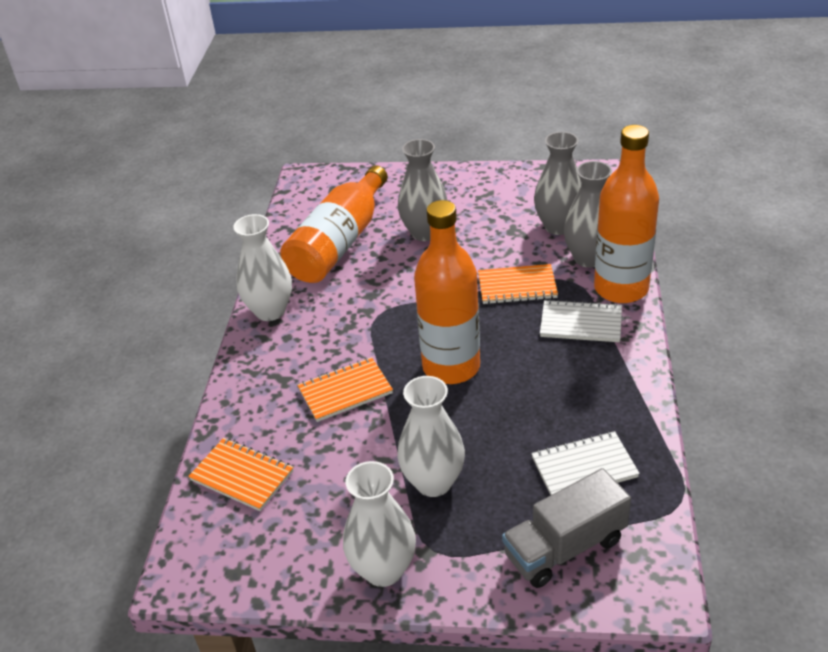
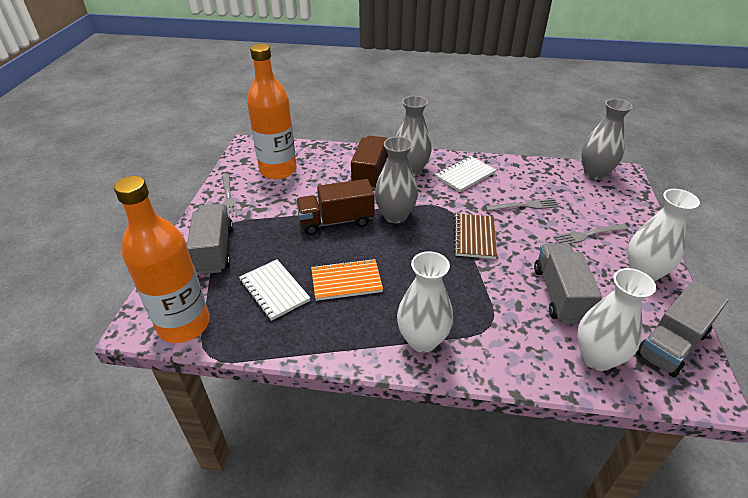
brown notebook: 0 -> 1
brown truck: 0 -> 2
grey fork: 0 -> 3
grey truck: 1 -> 3
orange bottle: 3 -> 2
orange notebook: 3 -> 1

